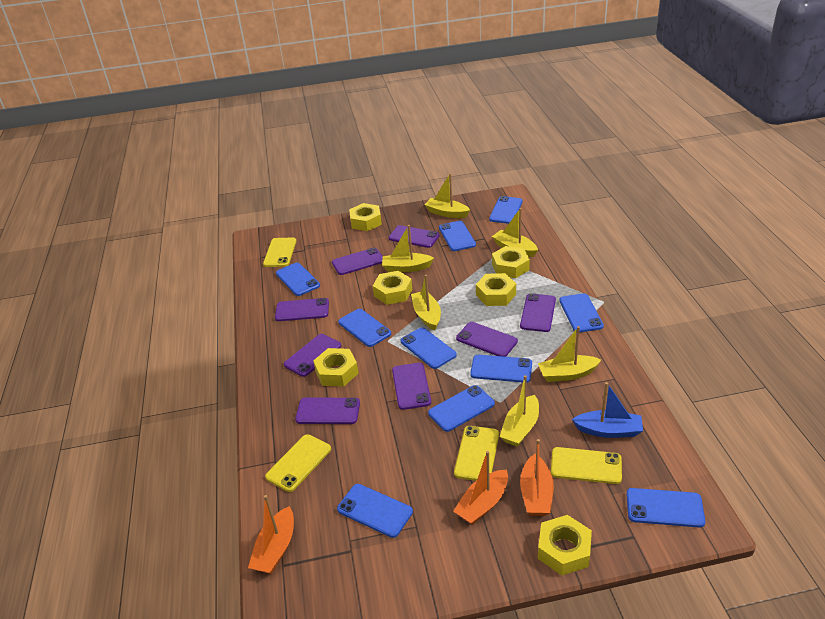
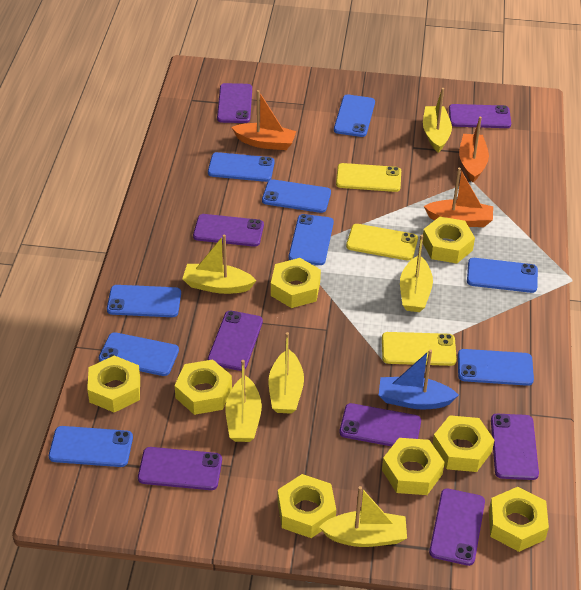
blue phone: 10 -> 9
yellow nut: 6 -> 8
yellow phone: 4 -> 3

